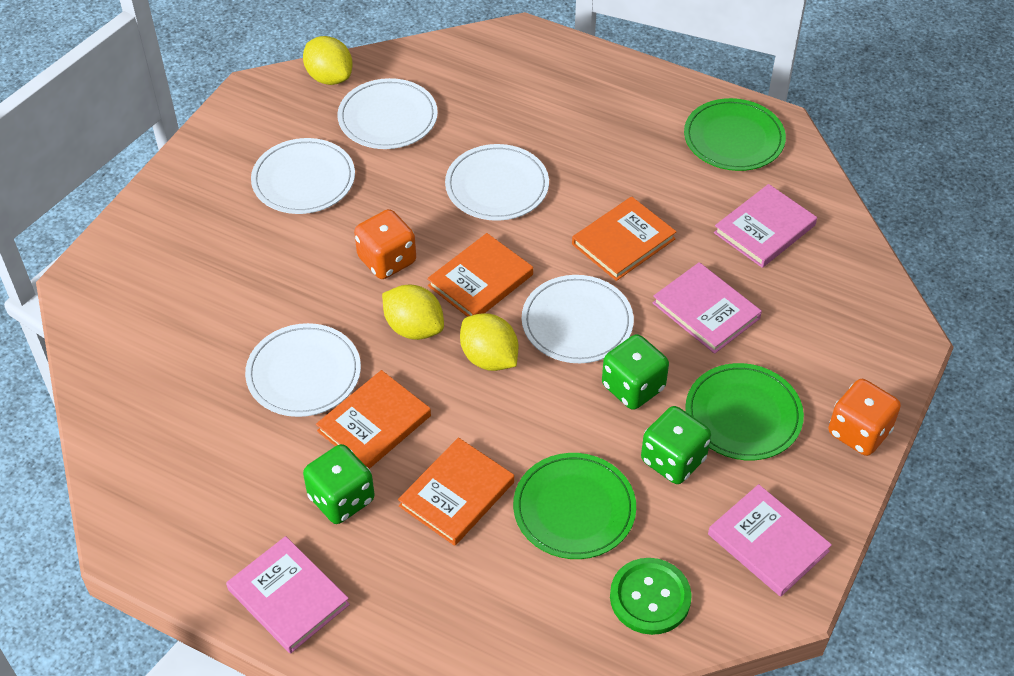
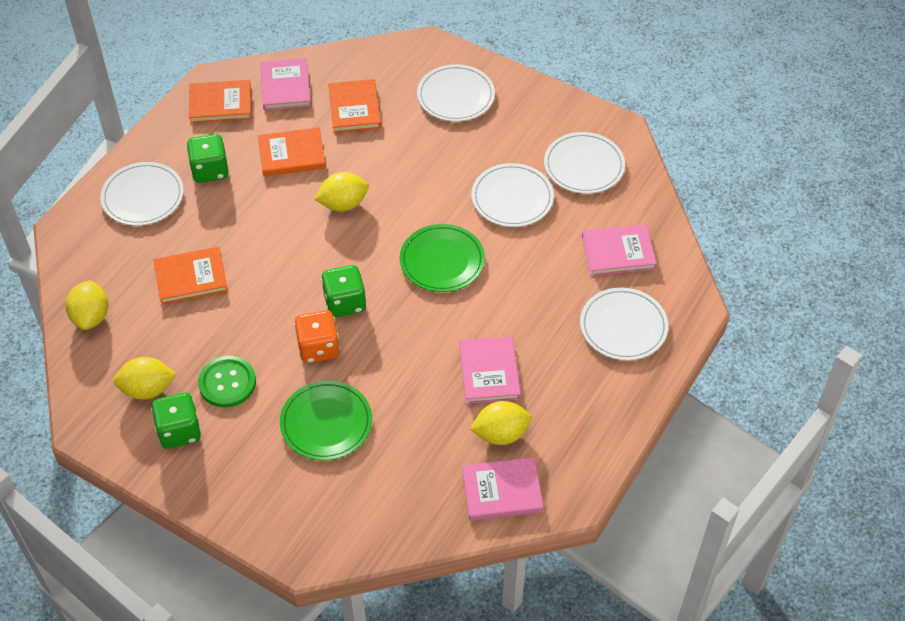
green plate: 3 -> 2
orange dice: 2 -> 1
yellow lemon: 3 -> 4

